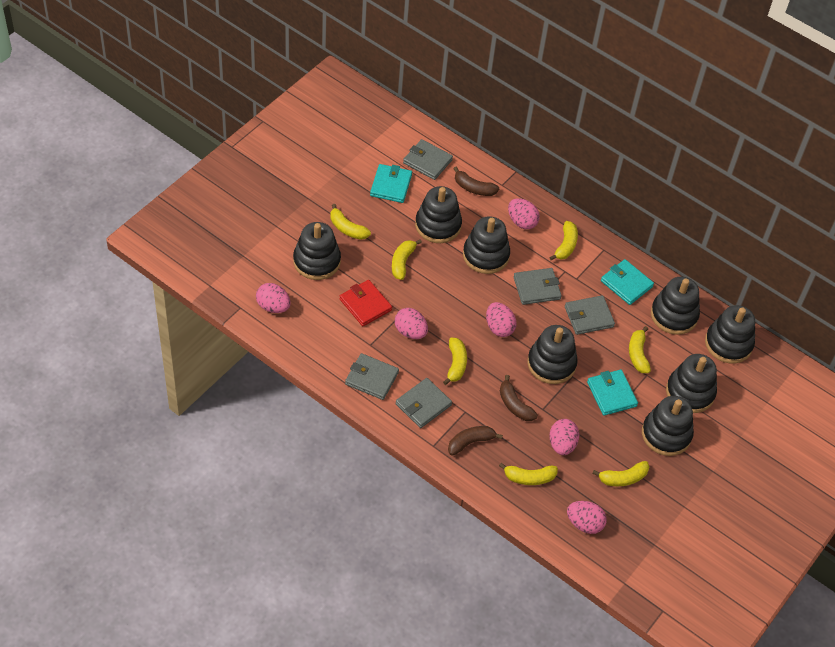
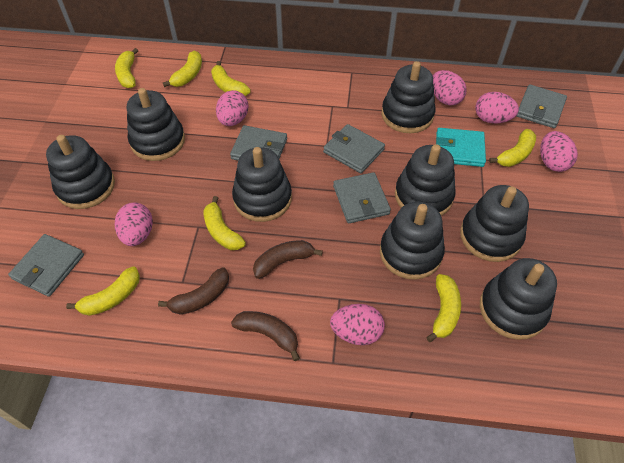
red wallet: 1 -> 0
turquoise wallet: 3 -> 1

